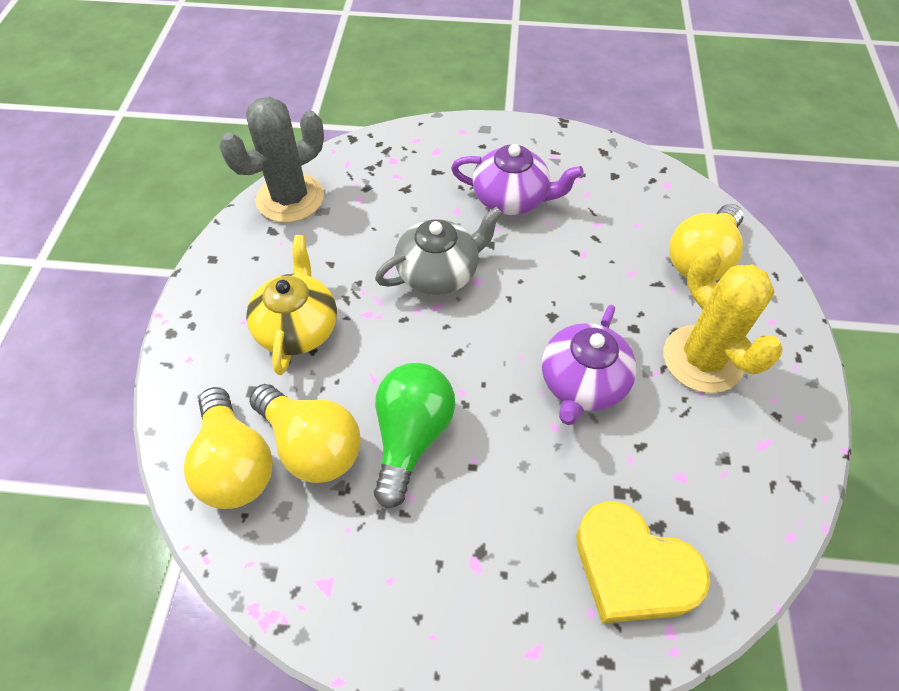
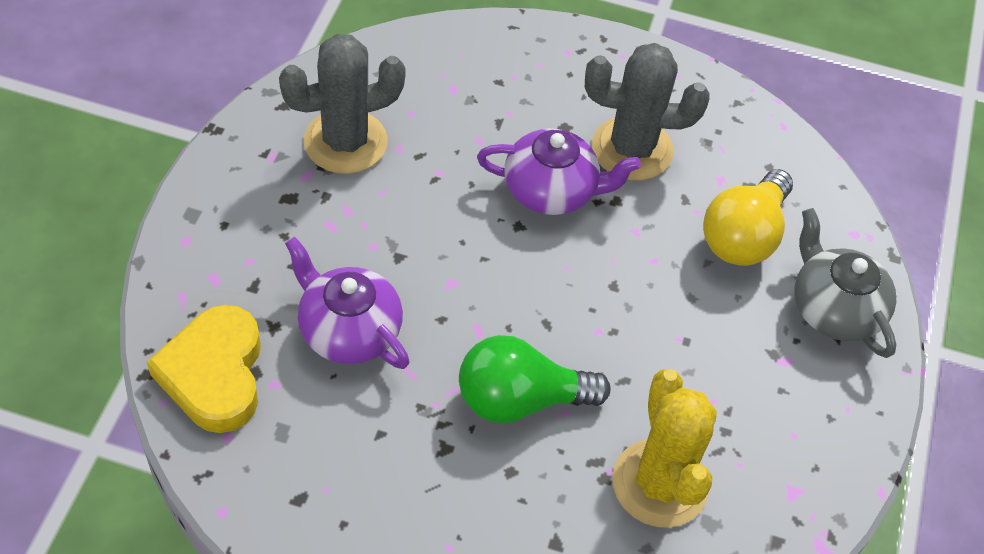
grey cactus: 1 -> 2
yellow light bulb: 3 -> 1
yellow teapot: 1 -> 0

